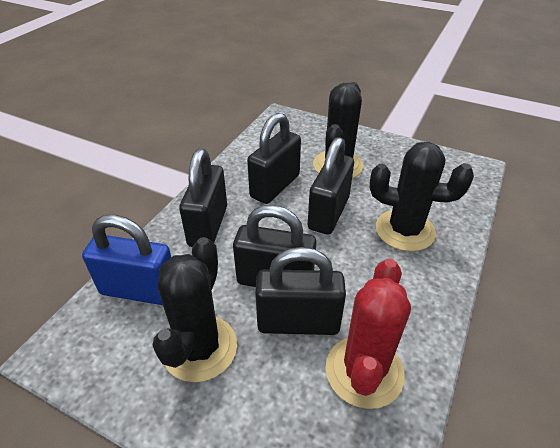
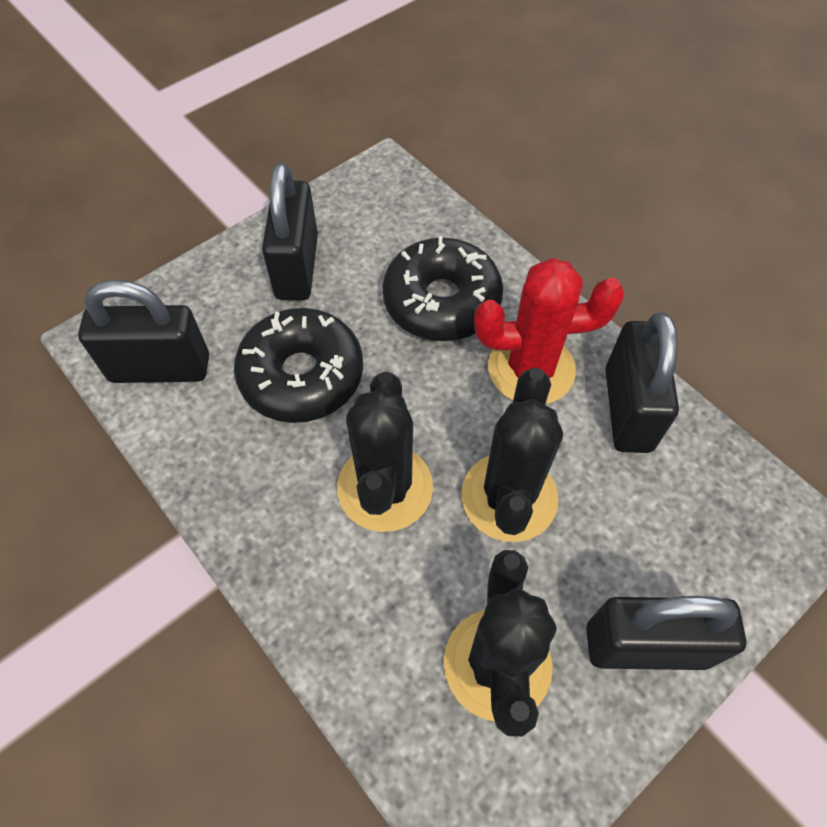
black donut: 0 -> 2
black padlock: 5 -> 4
blue padlock: 1 -> 0

